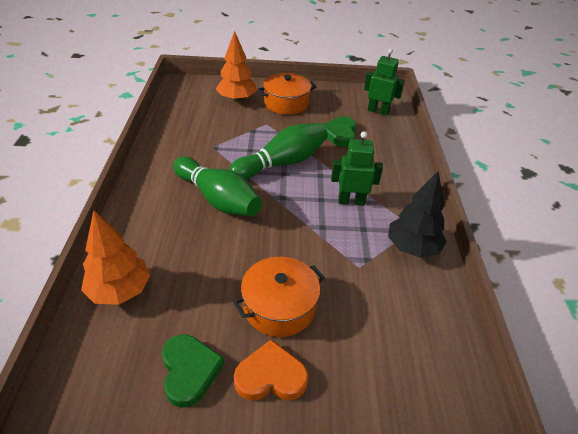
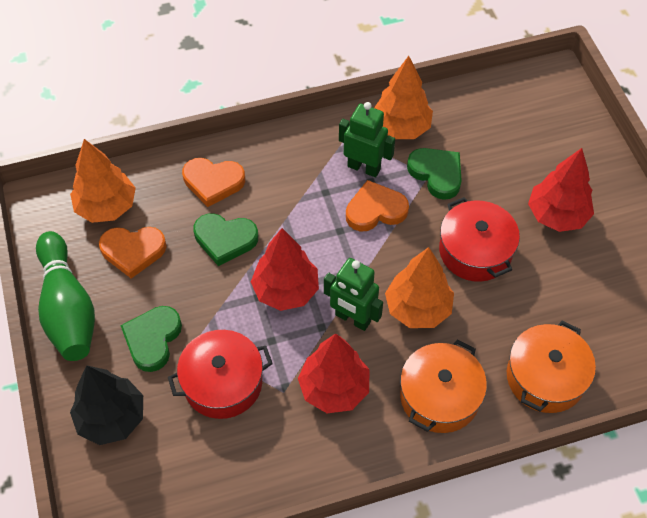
green bowling pin: 2 -> 1
green heart: 2 -> 3
orange heart: 1 -> 3
orange tree: 2 -> 3
red pot: 0 -> 2
red tree: 0 -> 3

